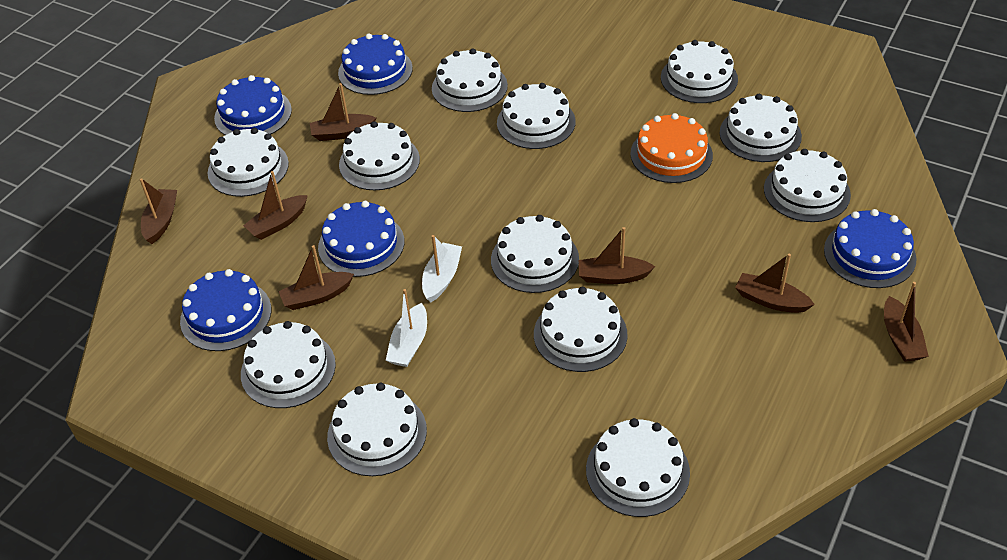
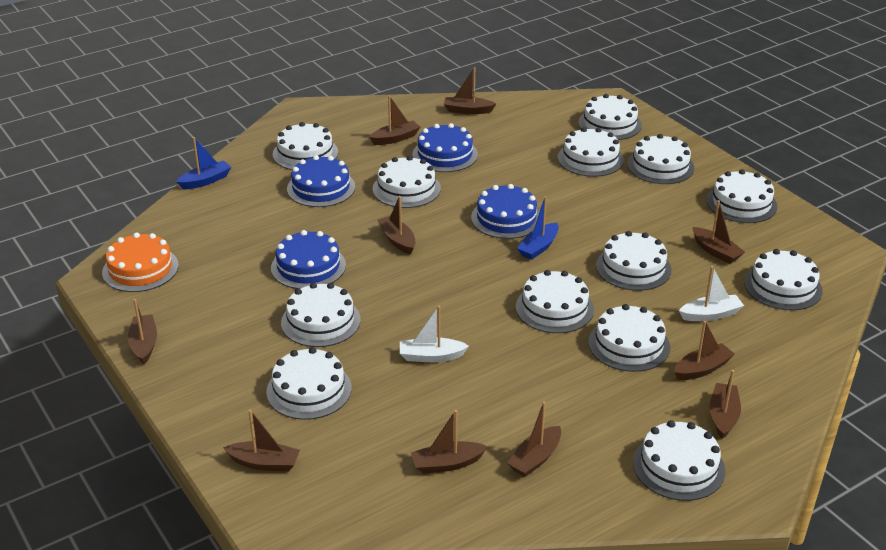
blue boat: 0 -> 2
blue cake: 5 -> 4
brown boat: 7 -> 10
white cake: 12 -> 13

